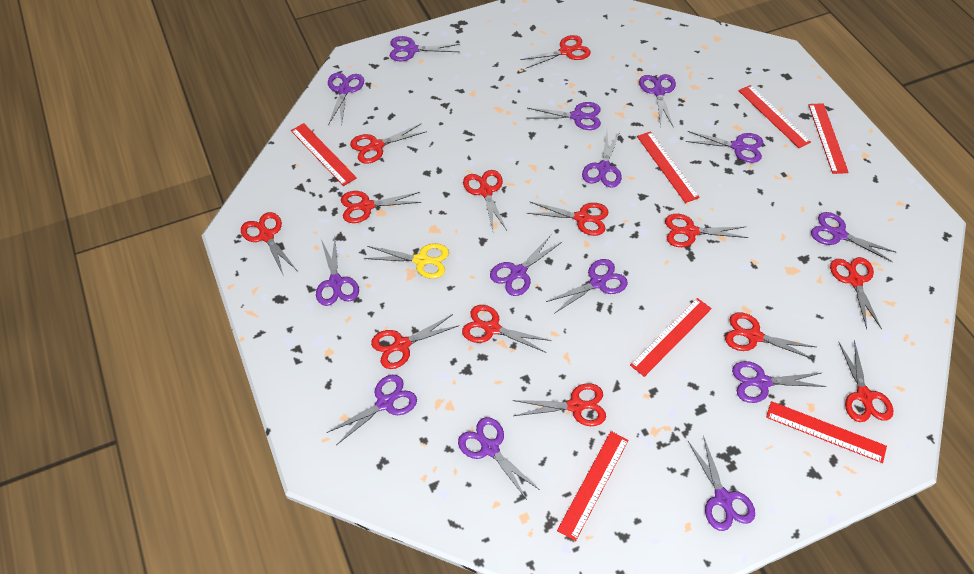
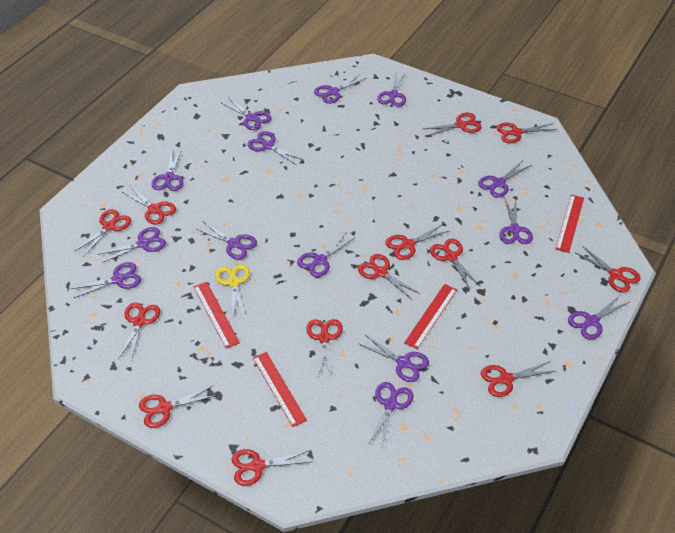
red ruler: 7 -> 4

